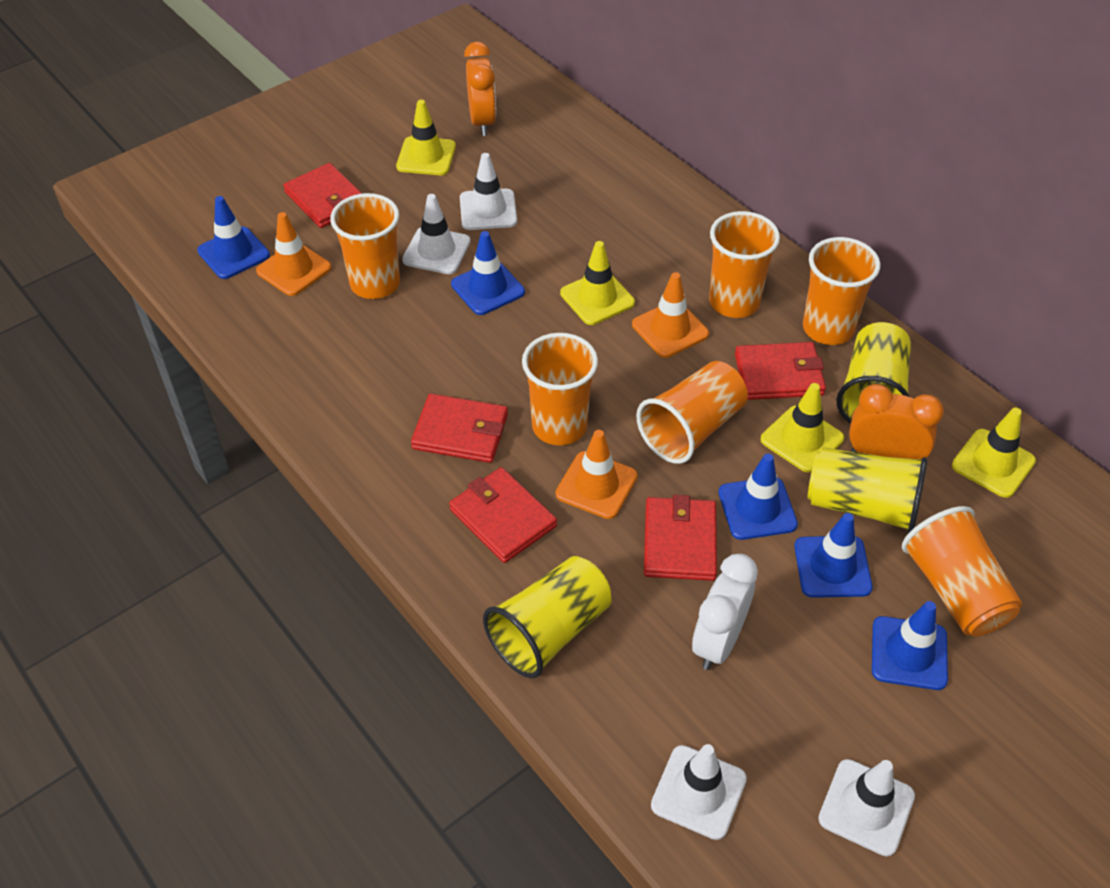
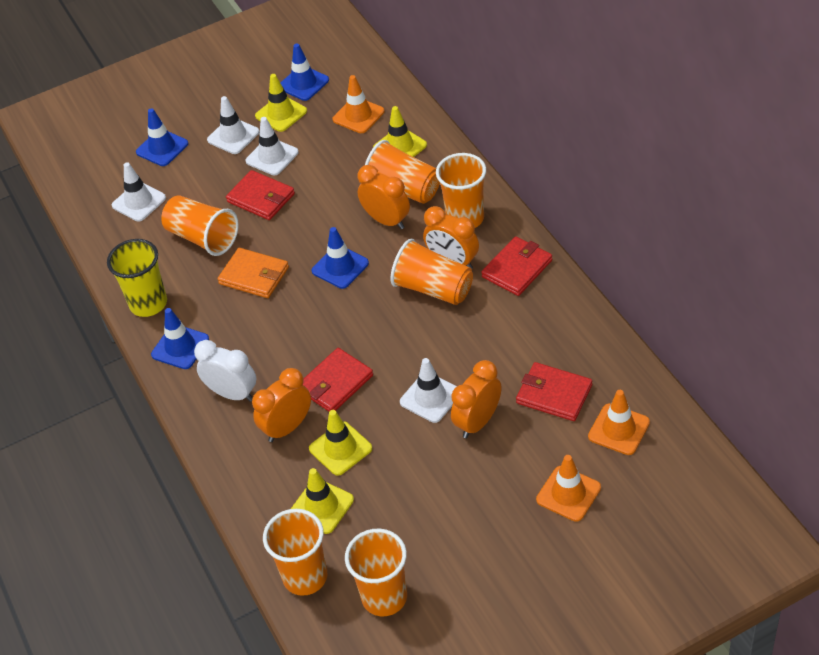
blue traffic cone: 5 -> 4
orange clock: 2 -> 4
orange wallet: 0 -> 1
red wallet: 5 -> 4
yellow cup: 3 -> 1

